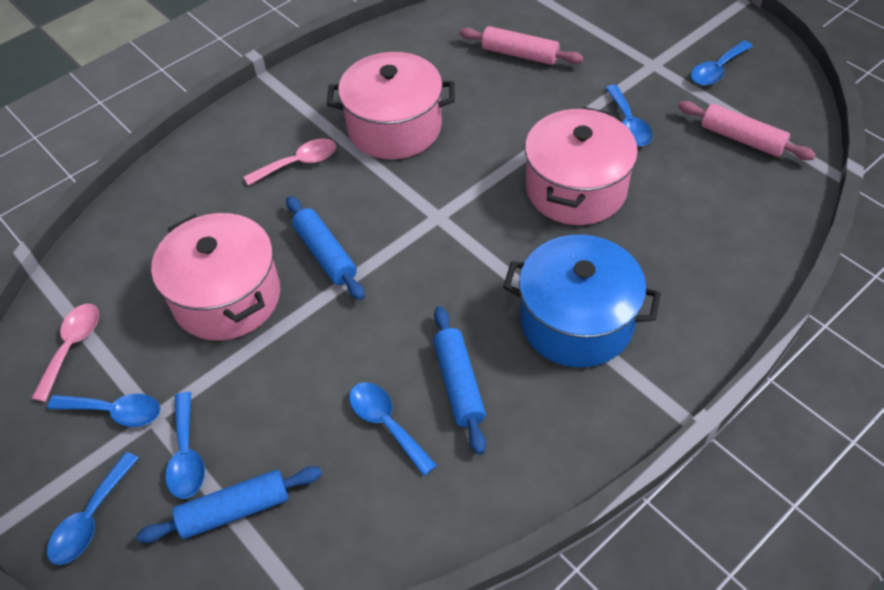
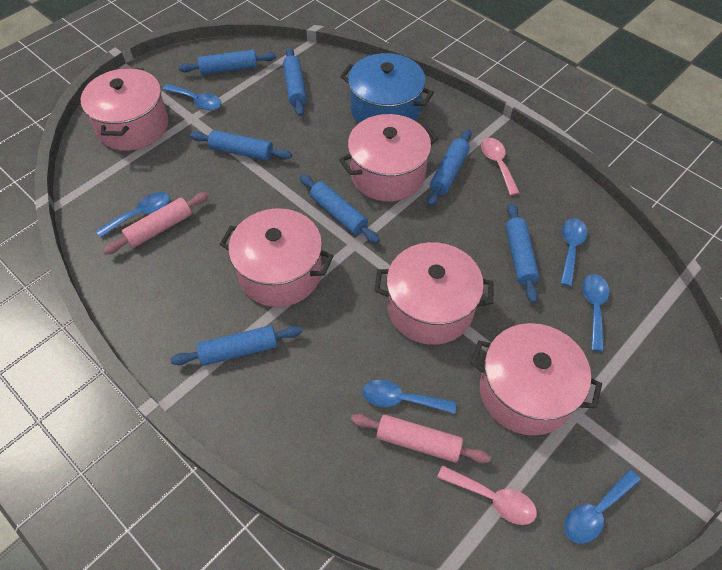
blue rolling pin: 3 -> 7
pink pot: 3 -> 5

